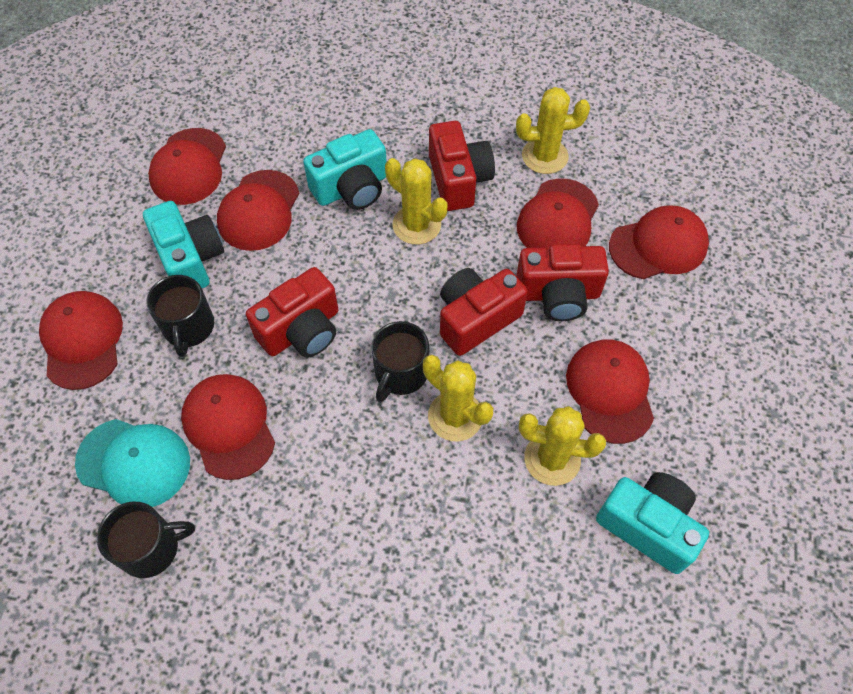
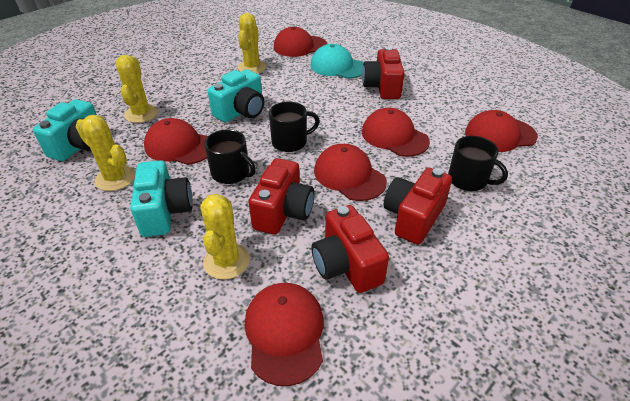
red cap: 7 -> 6

